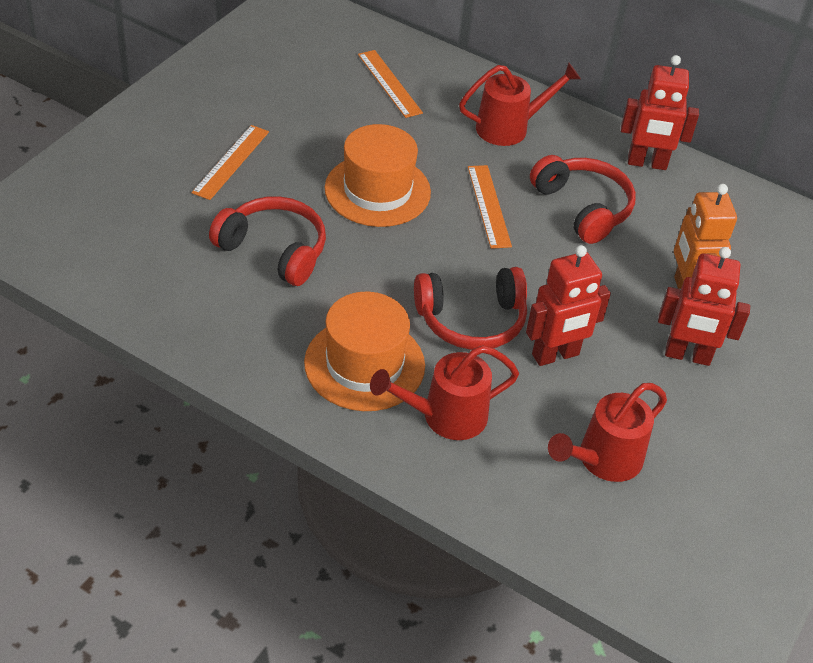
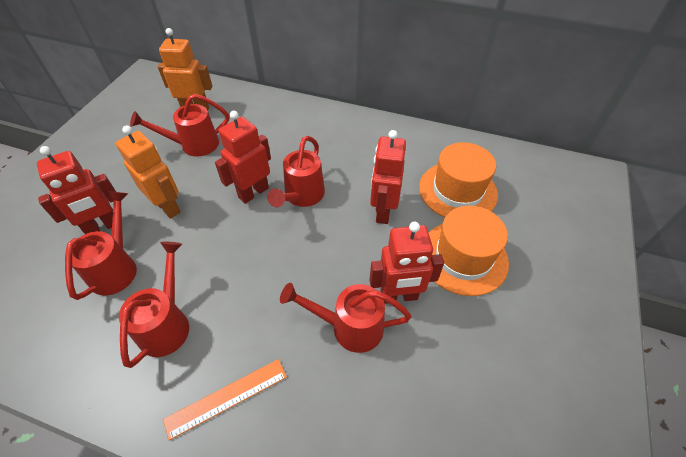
orange robot: 1 -> 2
orange ruler: 3 -> 1
red headphones: 3 -> 0
red robot: 3 -> 4
red watering can: 3 -> 5

